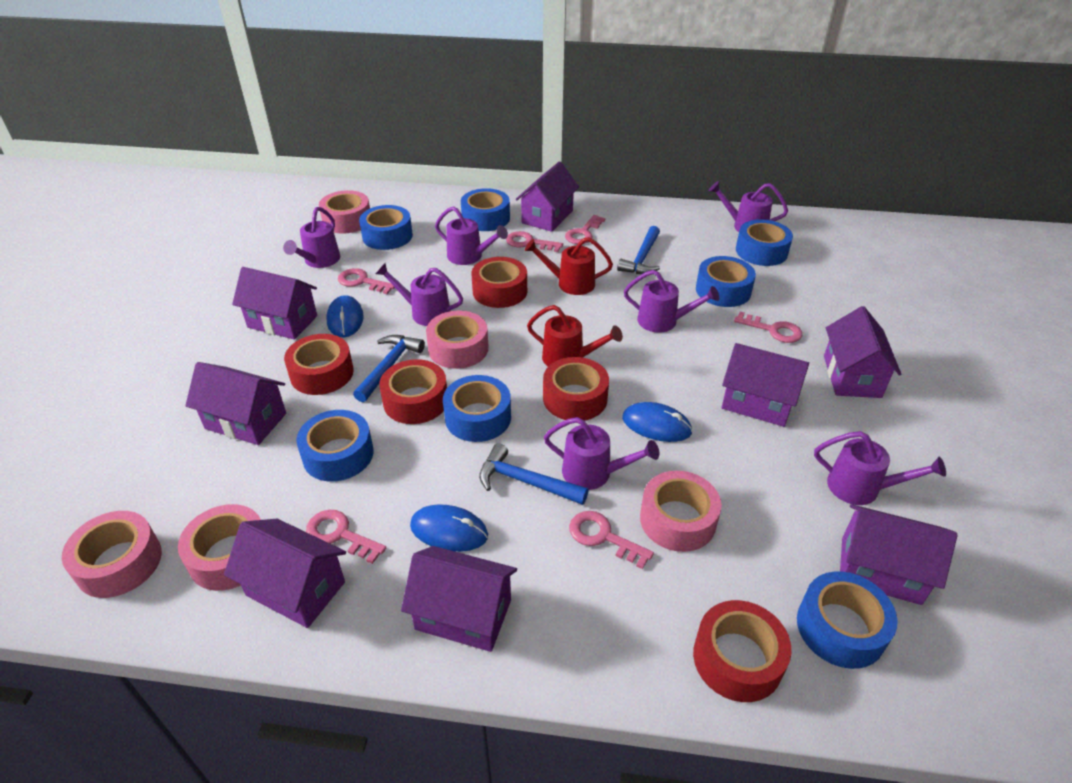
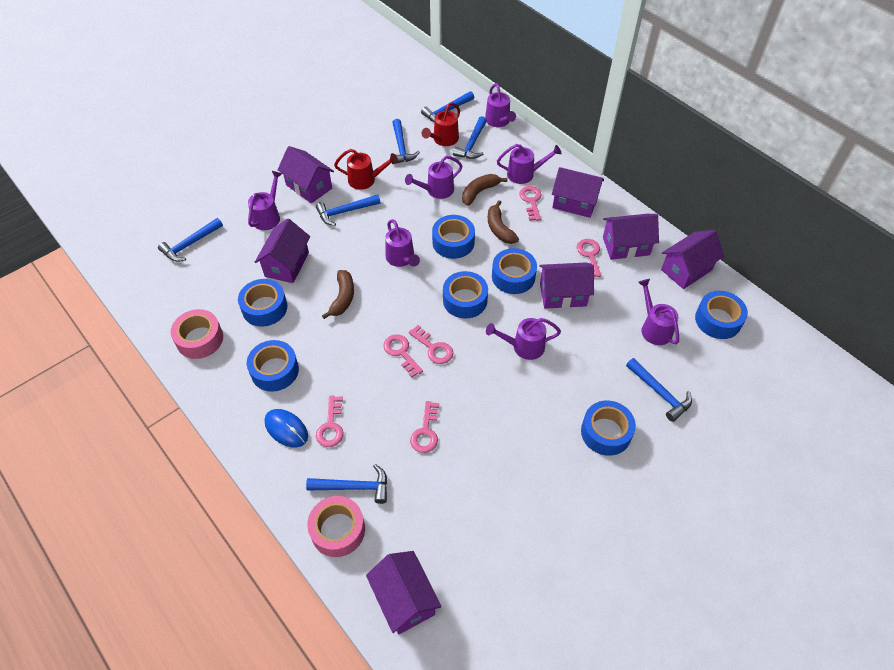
blue hammer: 3 -> 7
blue mouse: 3 -> 1
brown banana: 0 -> 3
pink tape: 5 -> 2
purple house: 8 -> 7
red tape: 5 -> 0

